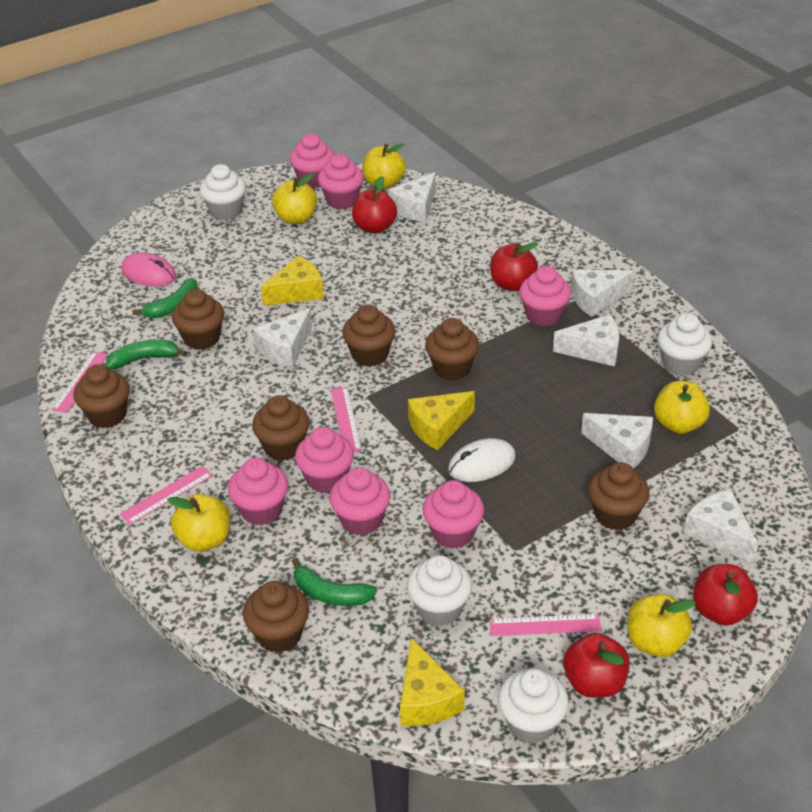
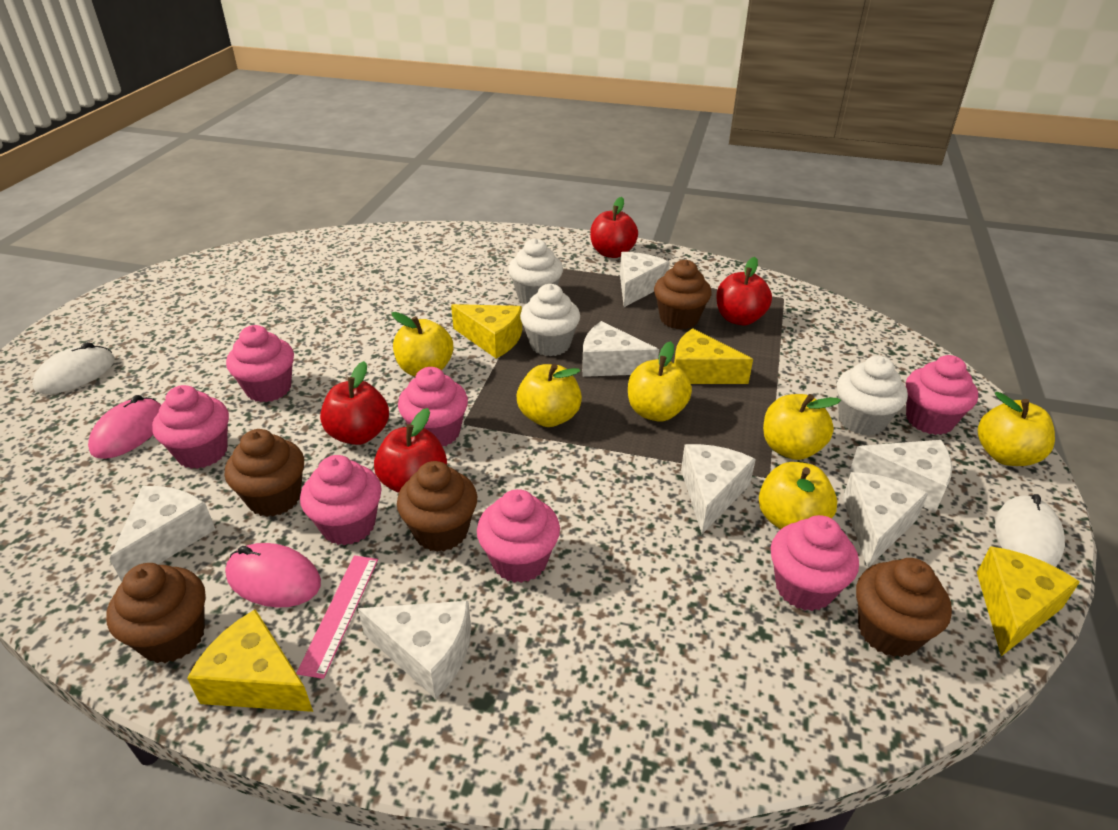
brown cupcake: 7 -> 5
green banana: 3 -> 0
pink mouse: 1 -> 2
pink ruler: 4 -> 1
white cheese: 6 -> 7
white cupcake: 4 -> 3
white mouse: 1 -> 2
yellow apple: 5 -> 6
yellow cheese: 3 -> 4

